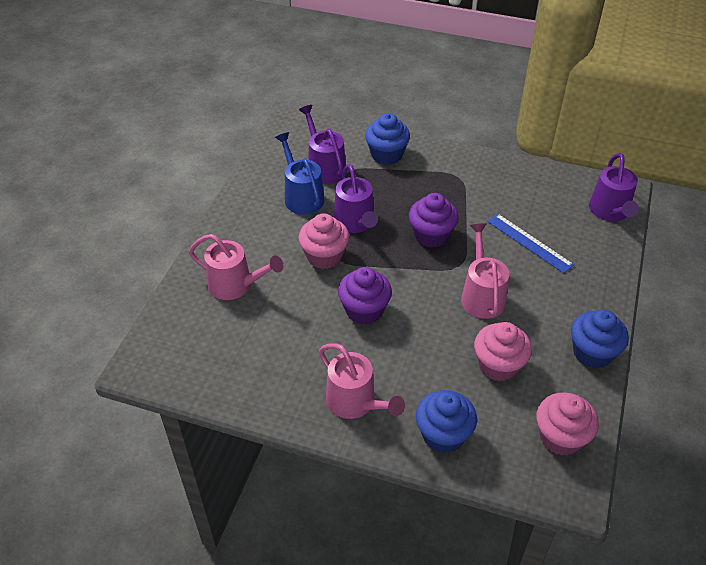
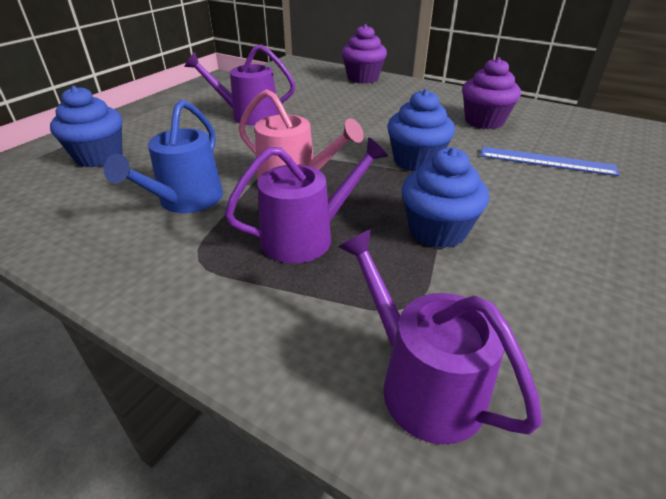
pink cupcake: 3 -> 0
pink watering can: 3 -> 1

